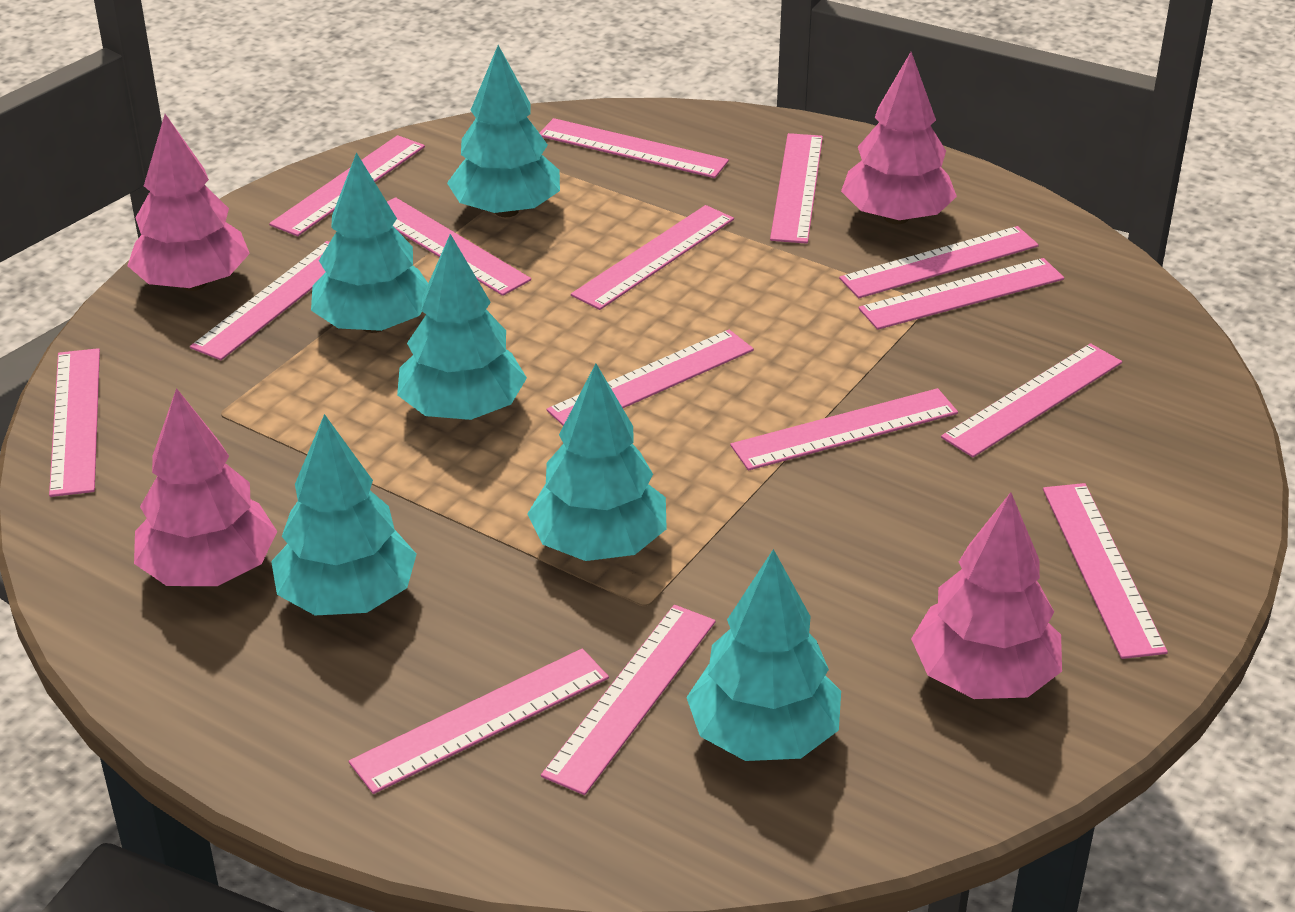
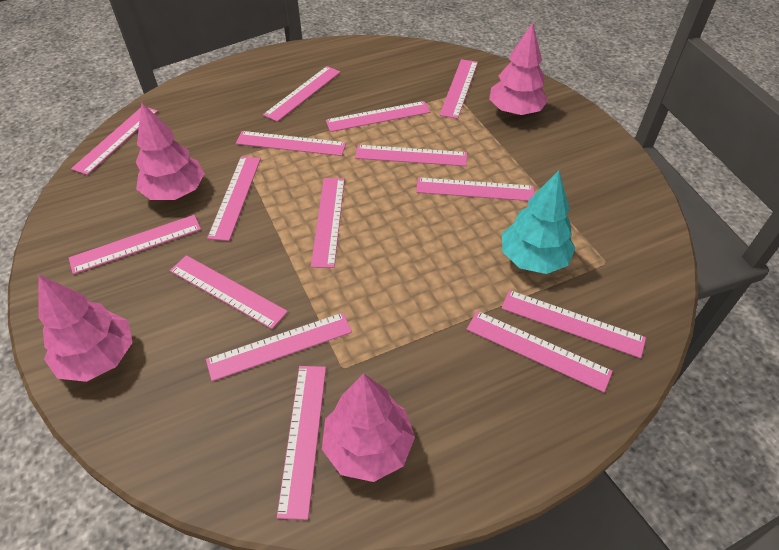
turquoise tree: 6 -> 1

